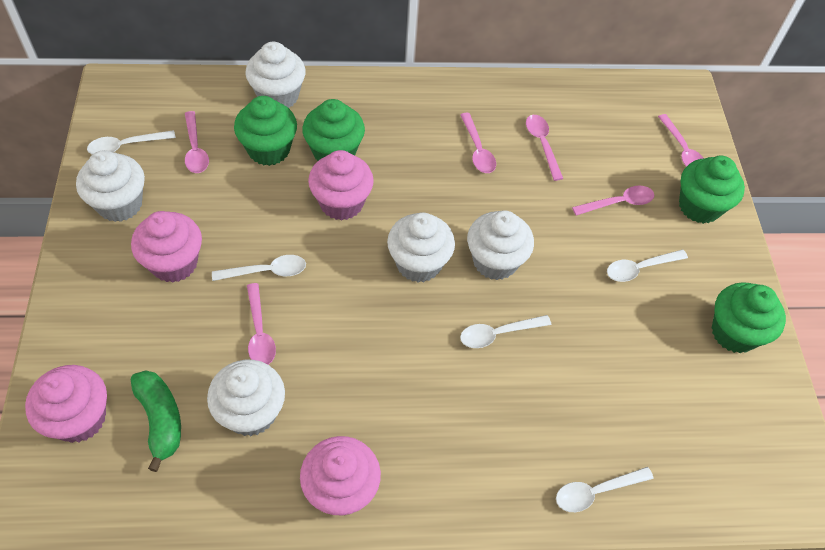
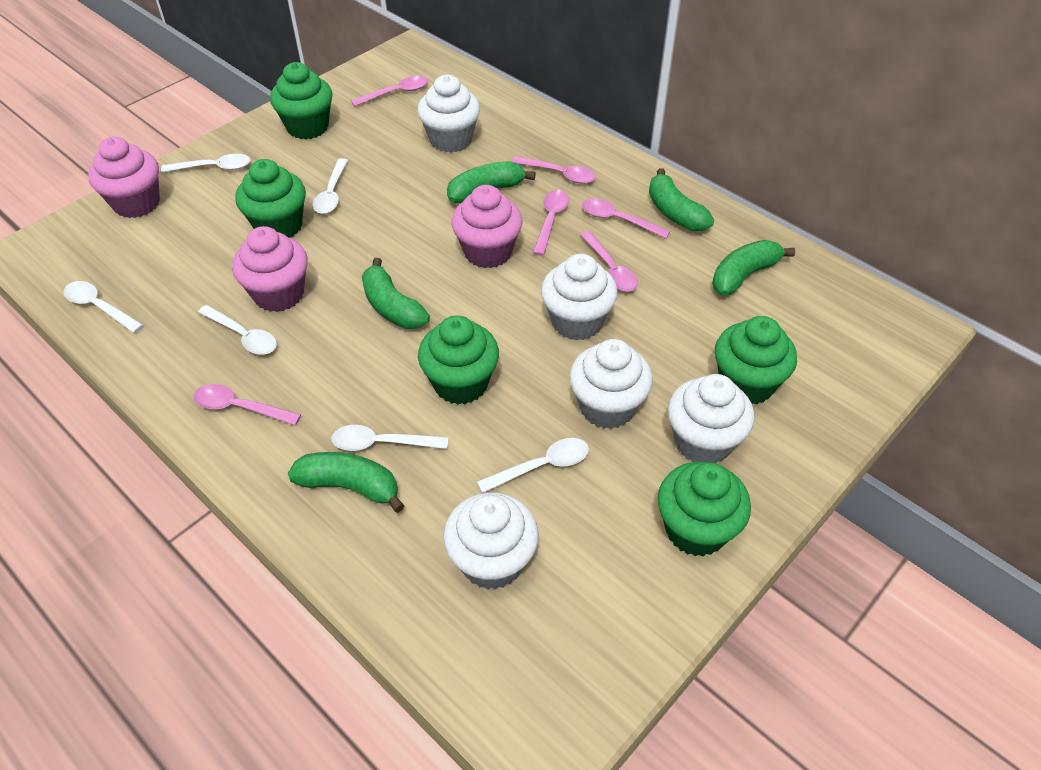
green banana: 1 -> 5
green cupcake: 4 -> 5
pink cupcake: 4 -> 3
white spoon: 5 -> 6

